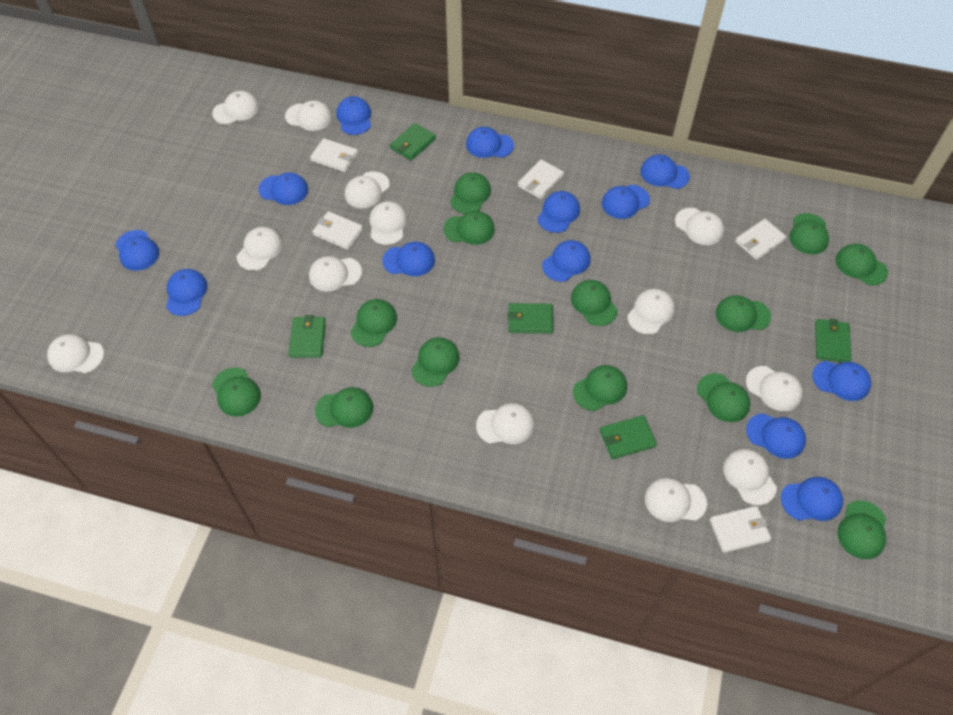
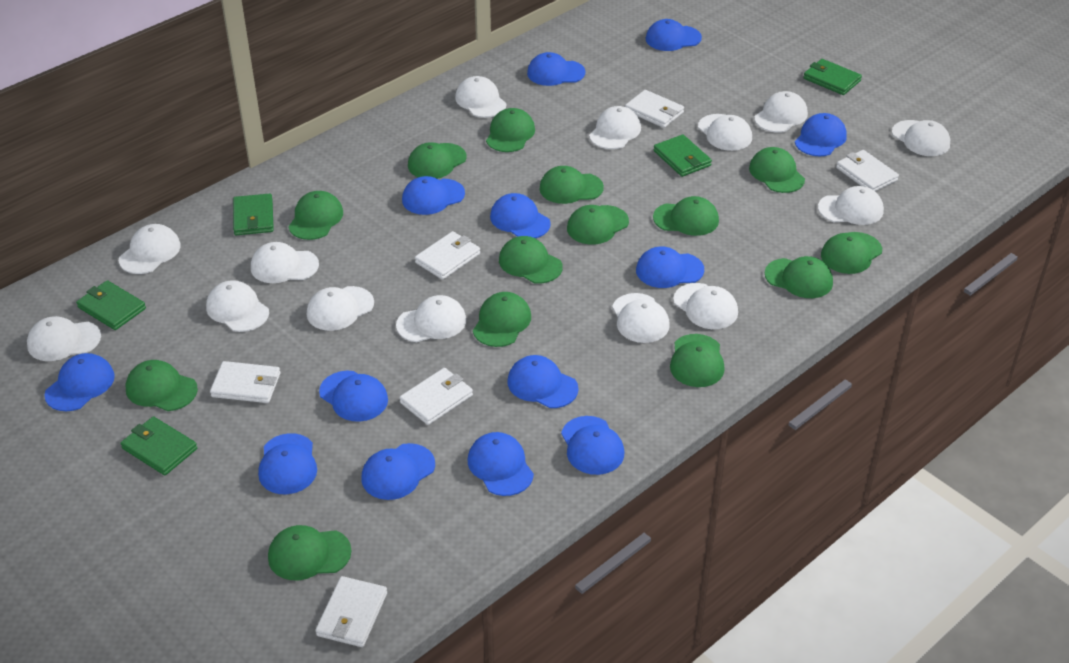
green cap: 13 -> 14
white cap: 13 -> 14
white wallet: 5 -> 6

